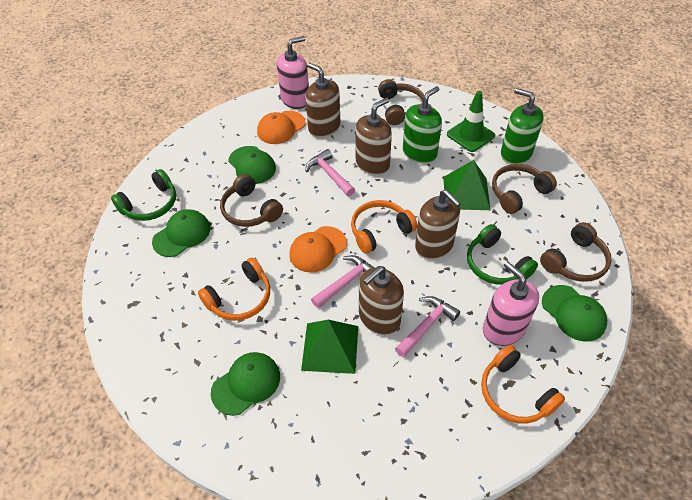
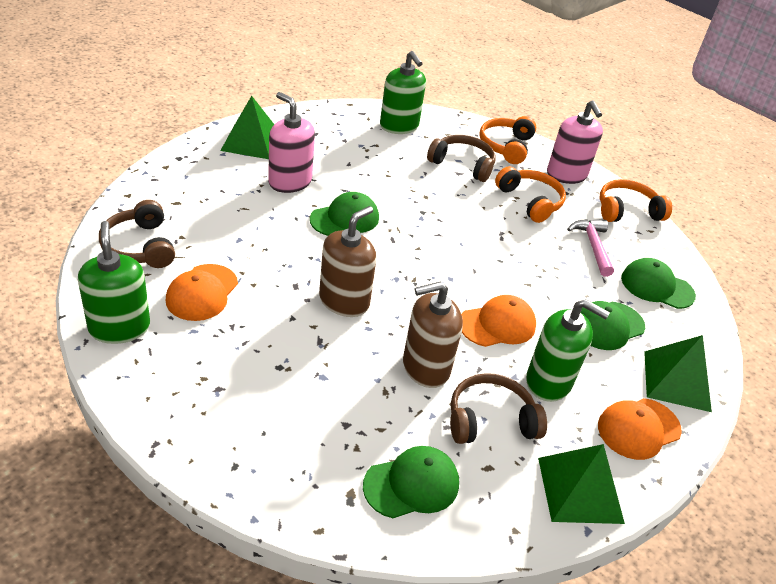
brown headphones: 4 -> 3
brown soap dispenser: 4 -> 2
green headphones: 2 -> 0
green pyramid: 2 -> 3
green soap dispenser: 2 -> 3
green traffic cone: 1 -> 0
orange cap: 2 -> 3
pink hammer: 3 -> 1

